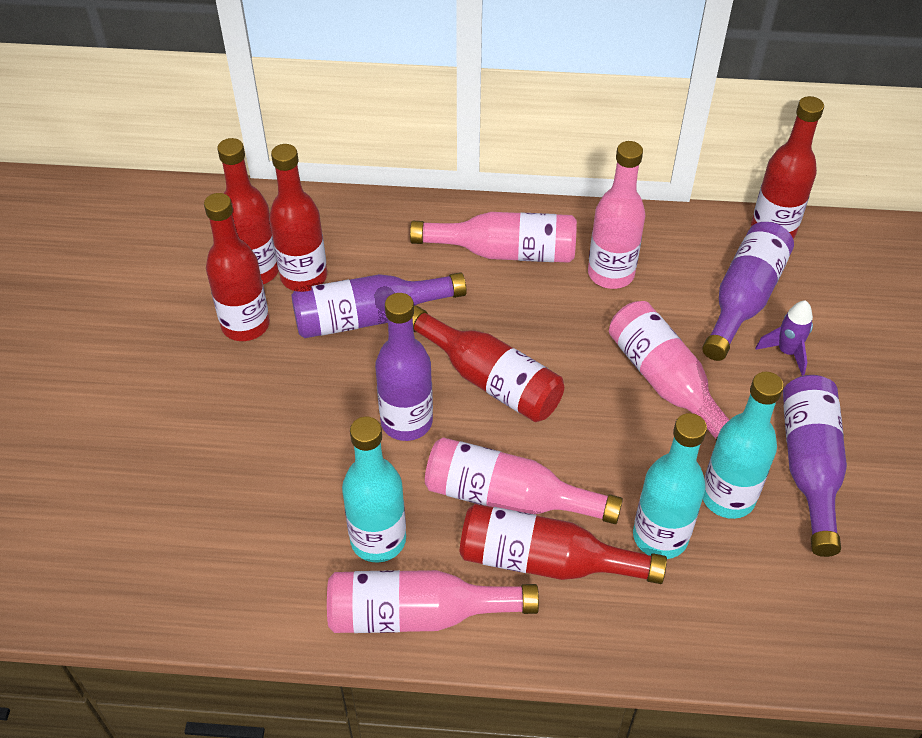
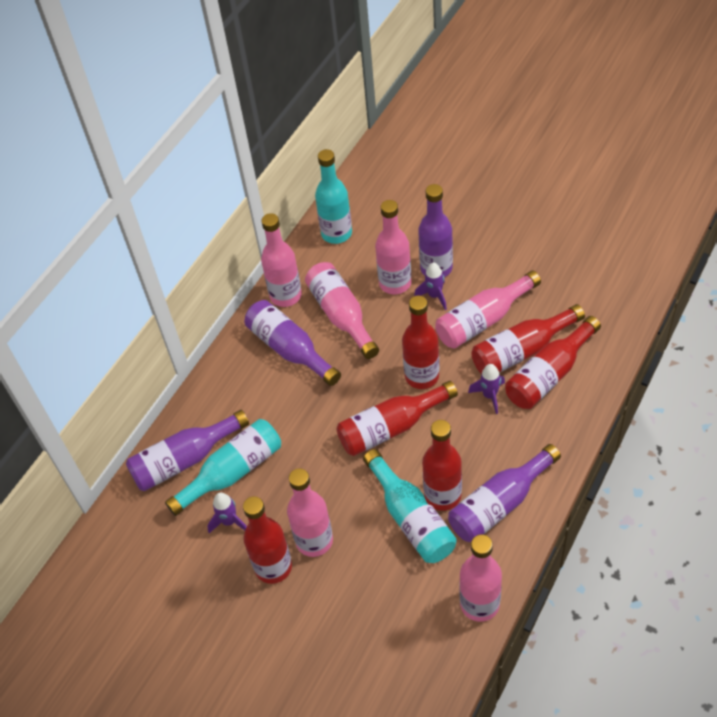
pink bottle: 5 -> 6
purple rocket: 1 -> 3

